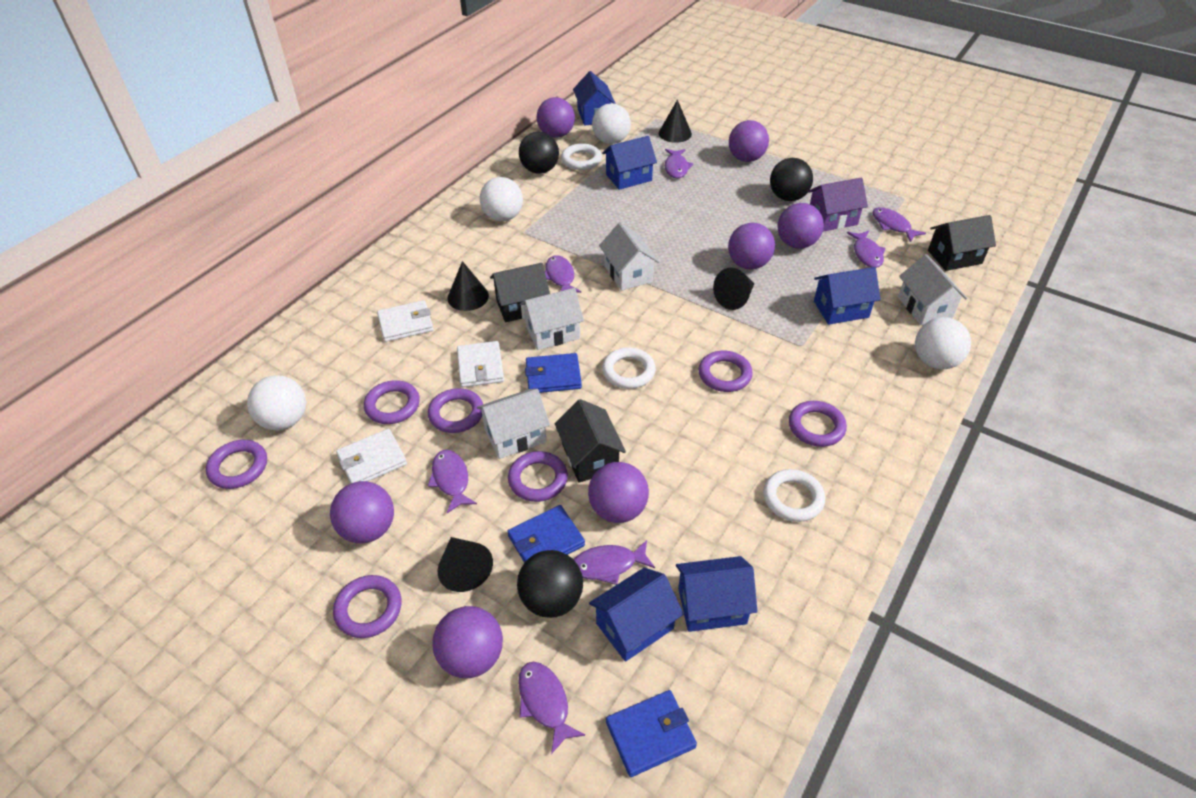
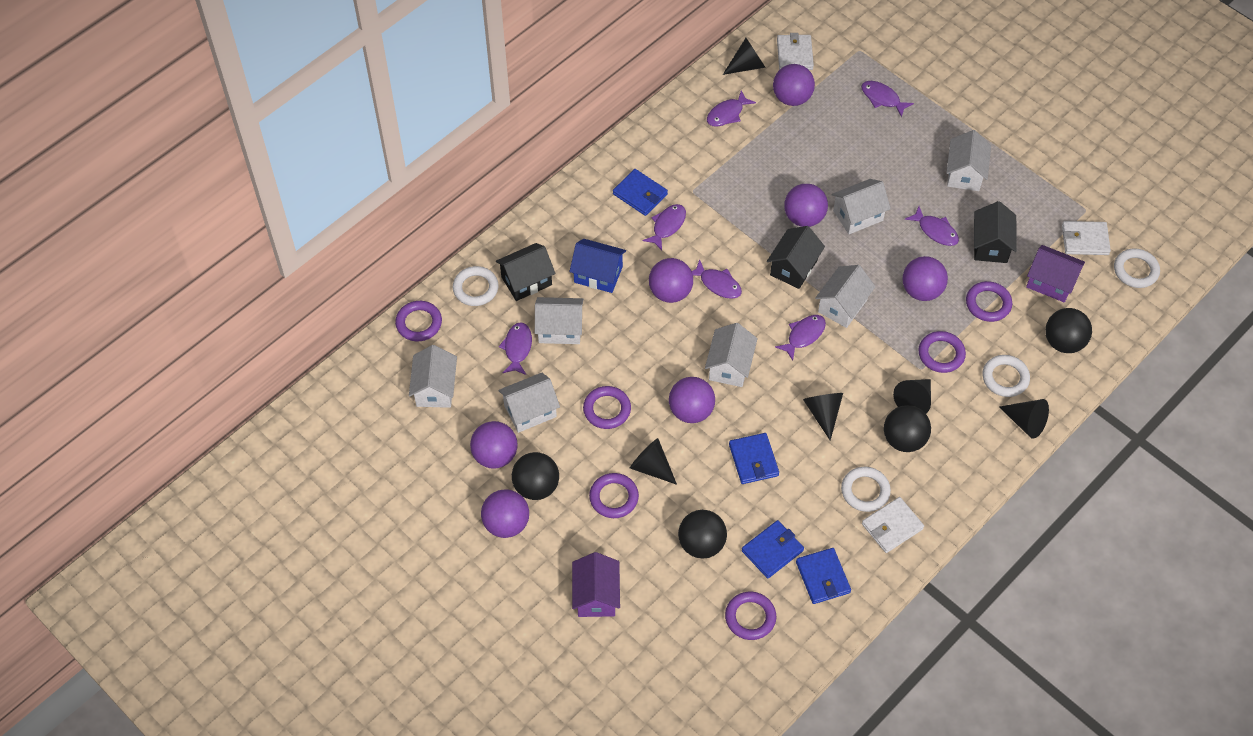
black ball: 3 -> 4
black cone: 4 -> 5
blue house: 5 -> 1
blue wallet: 3 -> 4
purple house: 1 -> 2
purple ring: 7 -> 6
white ball: 4 -> 0
white house: 4 -> 7
white ring: 3 -> 4

